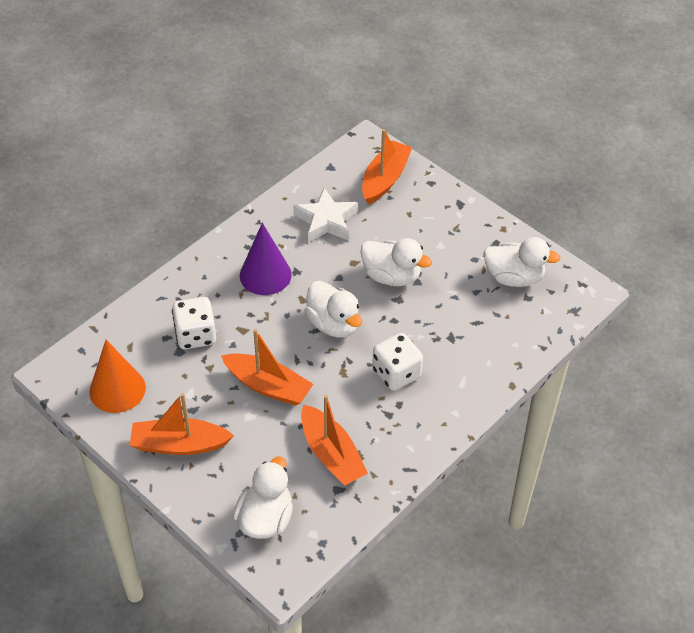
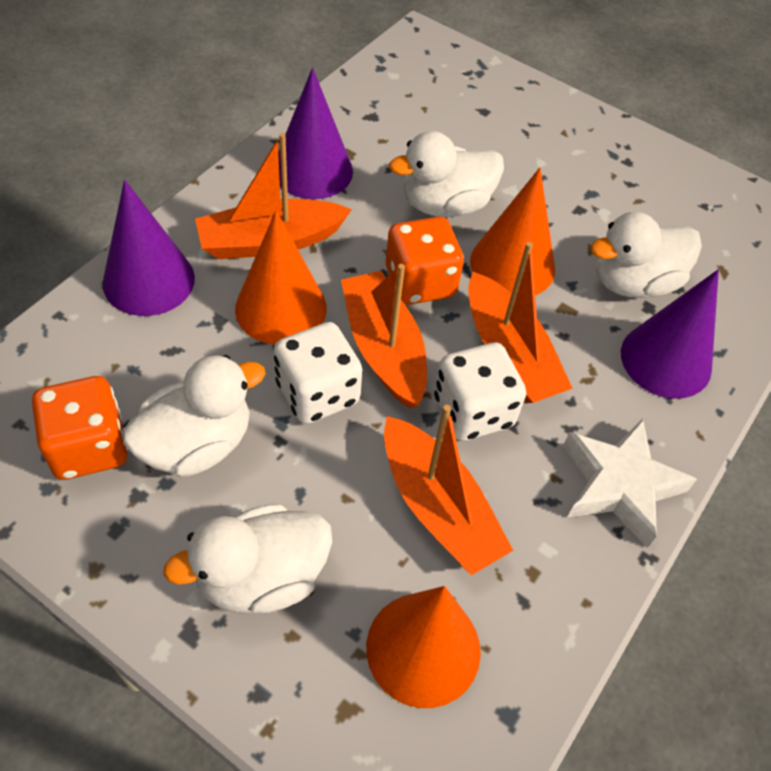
orange cone: 1 -> 3
orange dice: 0 -> 2
purple cone: 1 -> 3

